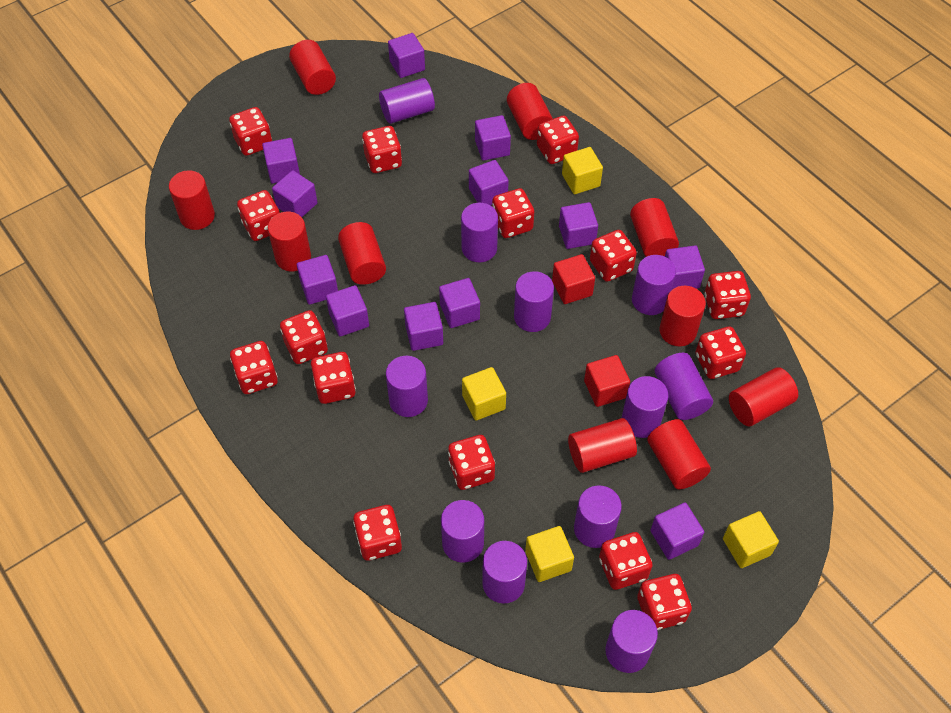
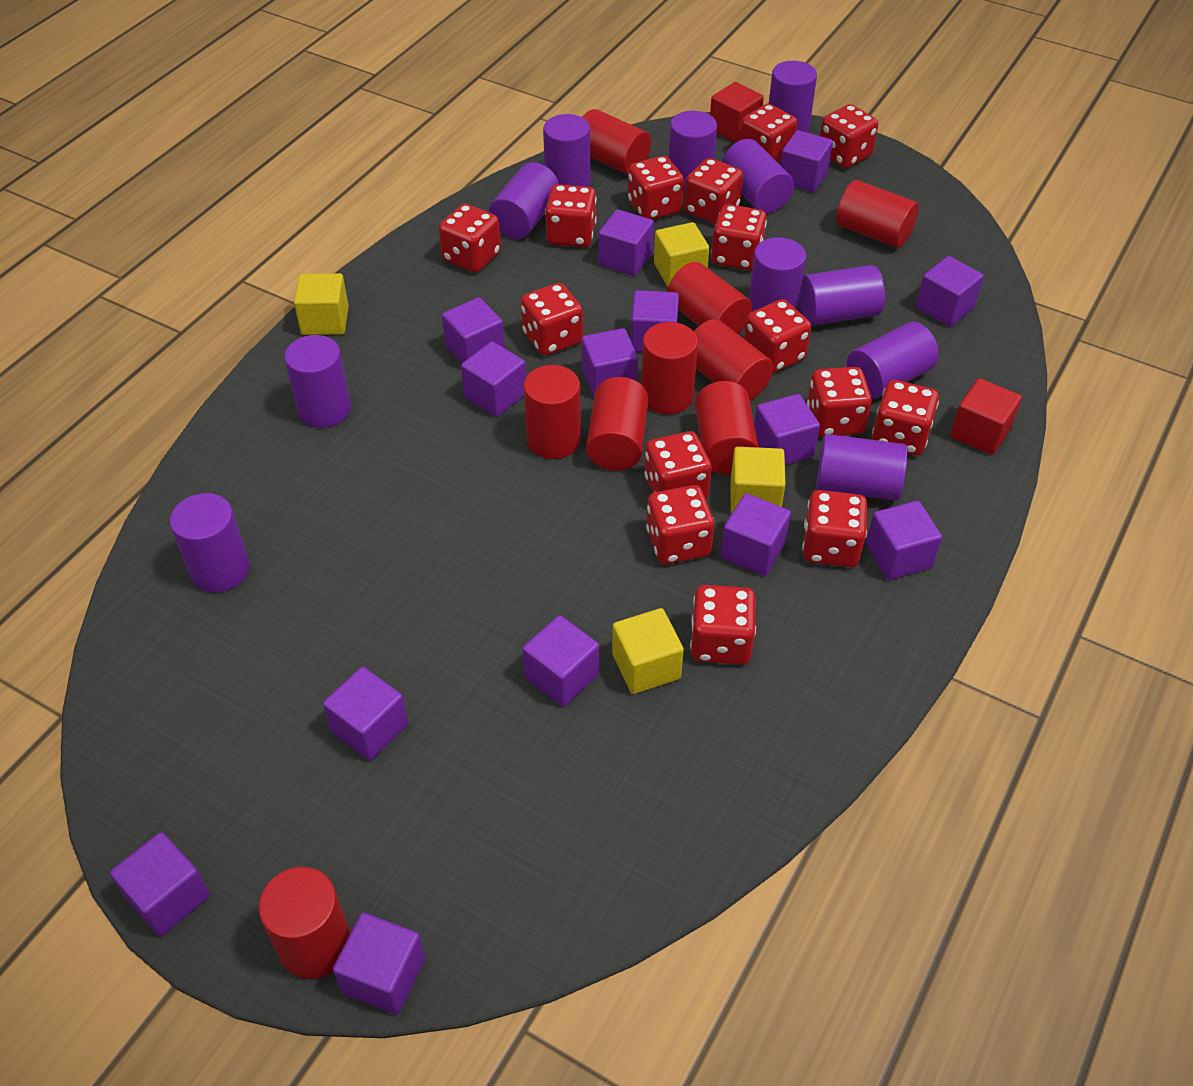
purple cube: 12 -> 14
red cylinder: 10 -> 9

